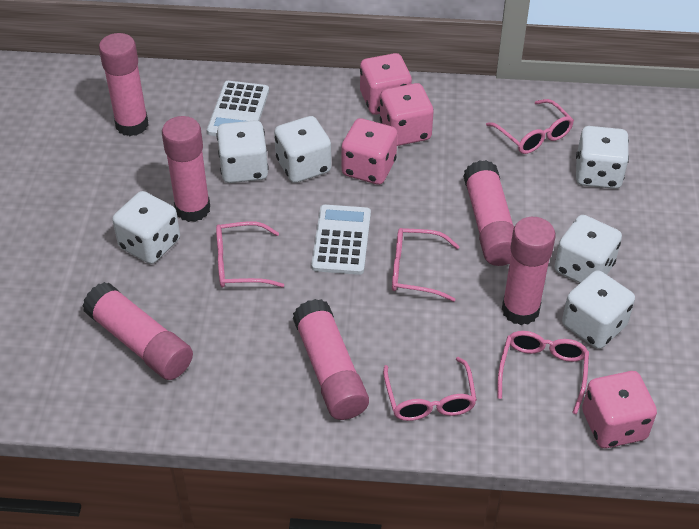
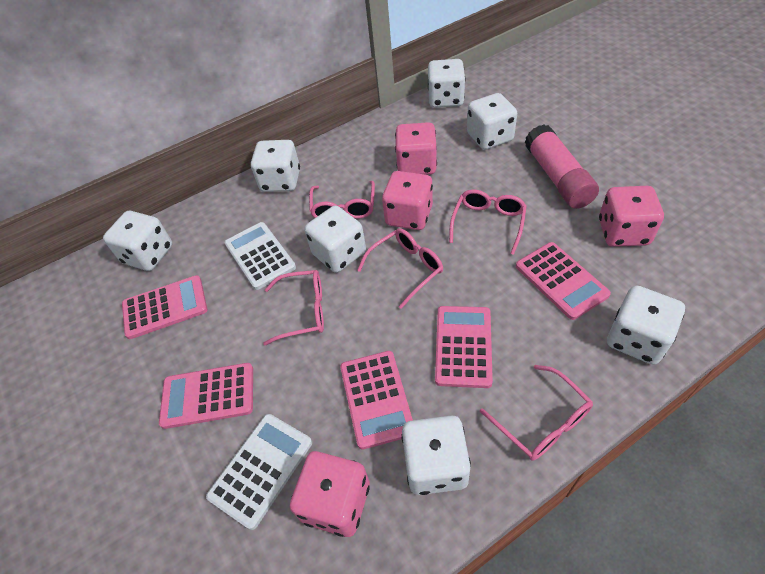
pink calculator: 0 -> 5
pink glue stick: 6 -> 1
white dice: 6 -> 7

